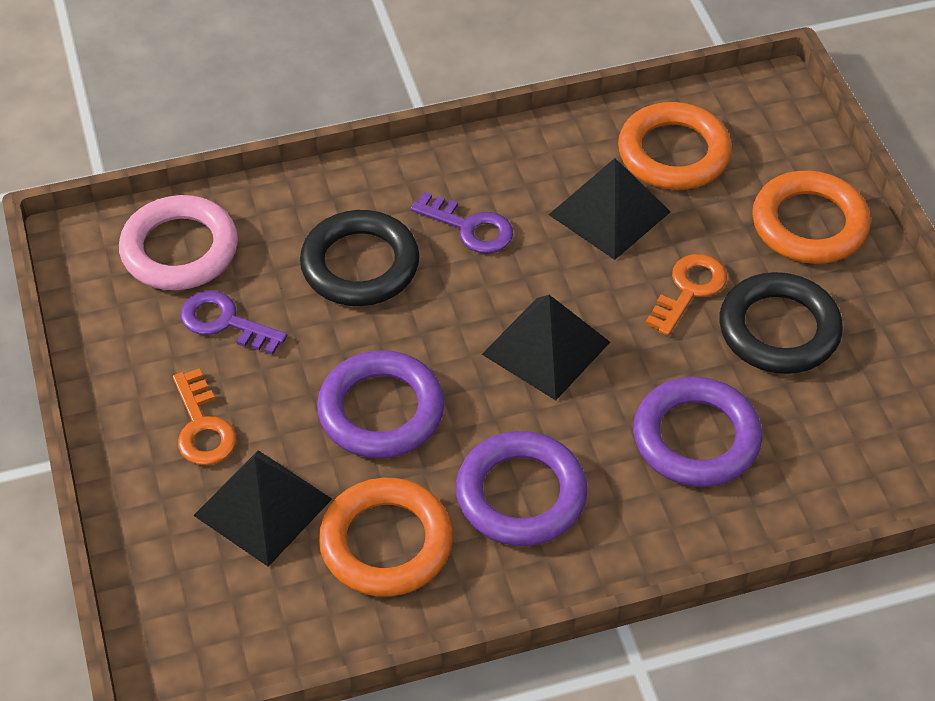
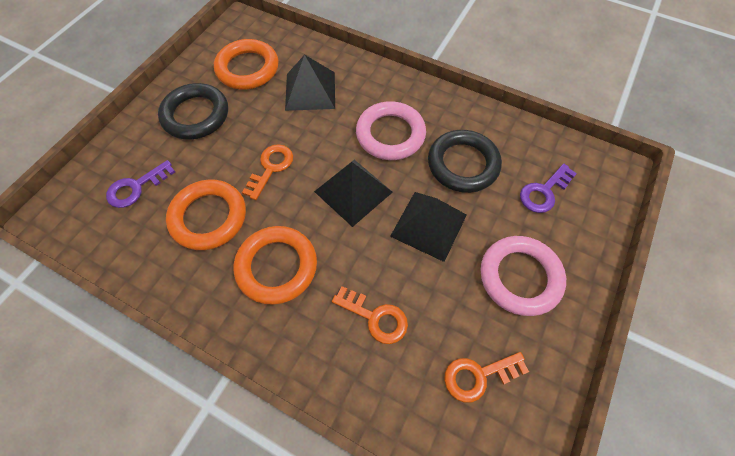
orange key: 2 -> 3
pink ring: 1 -> 2
purple ring: 3 -> 0

